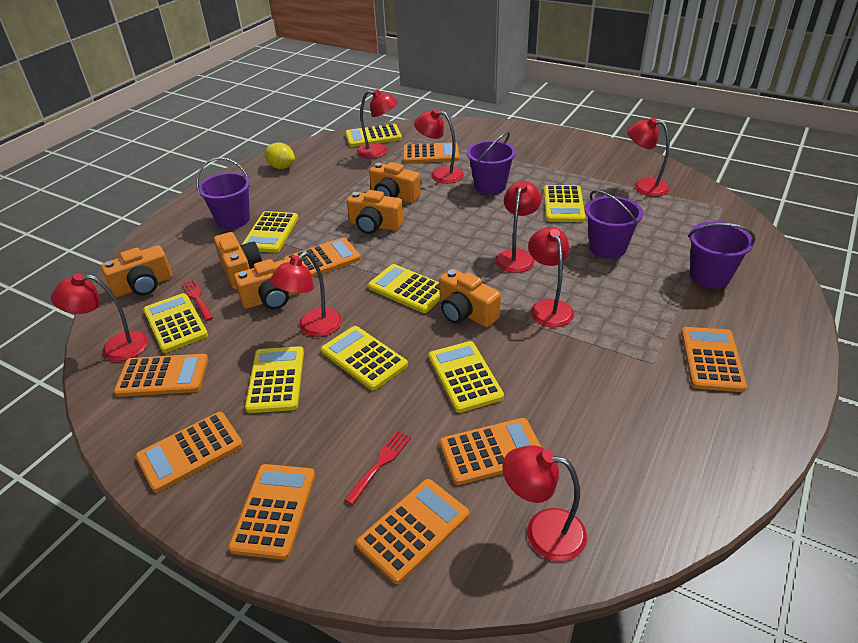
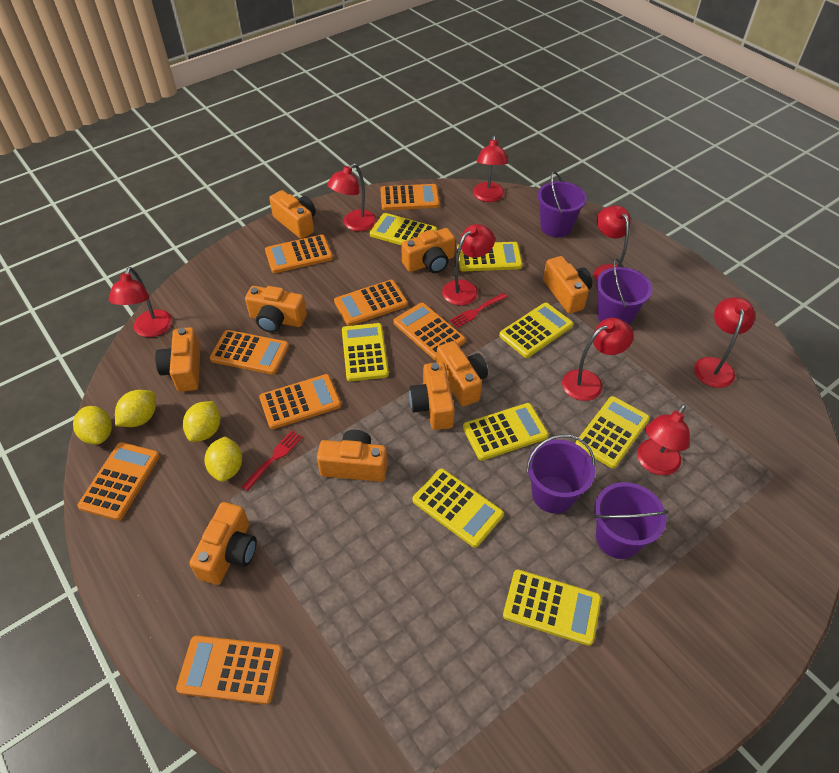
orange camera: 6 -> 9
yellow lemon: 1 -> 4

